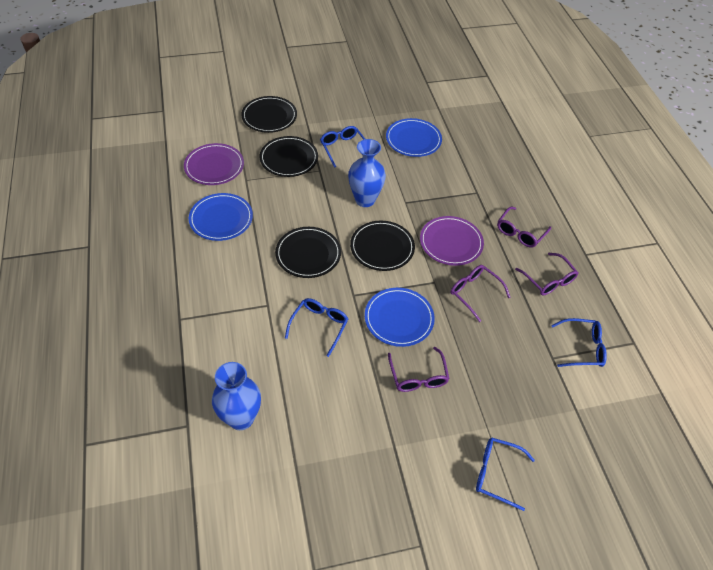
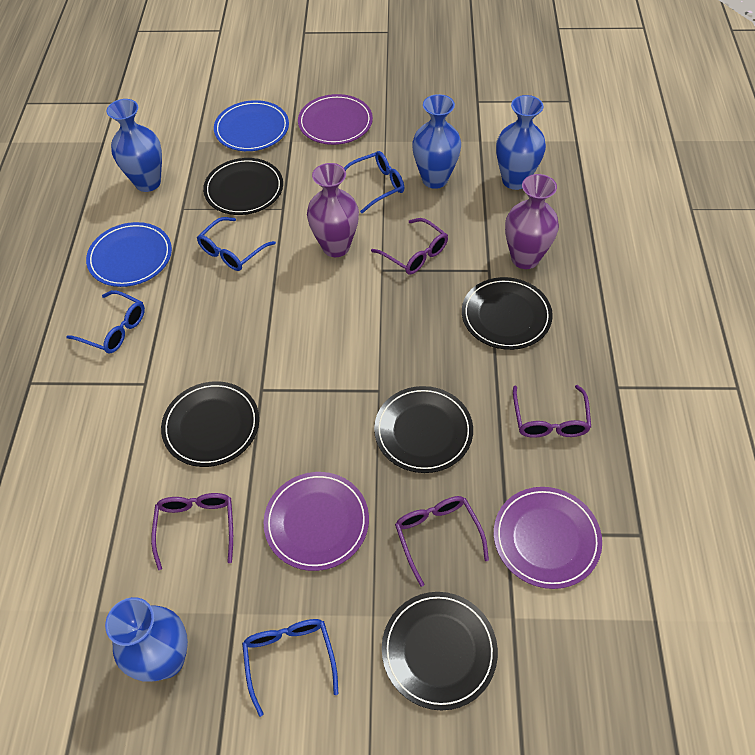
black plate: 4 -> 5
blue plate: 3 -> 2
blue vase: 2 -> 4
purple plate: 2 -> 3
purple vase: 0 -> 2

